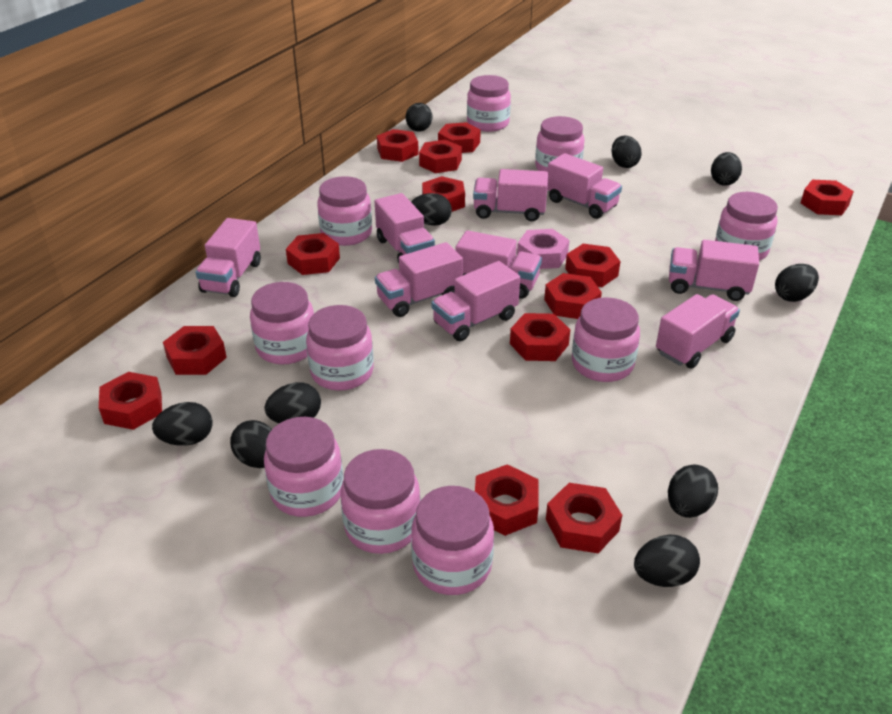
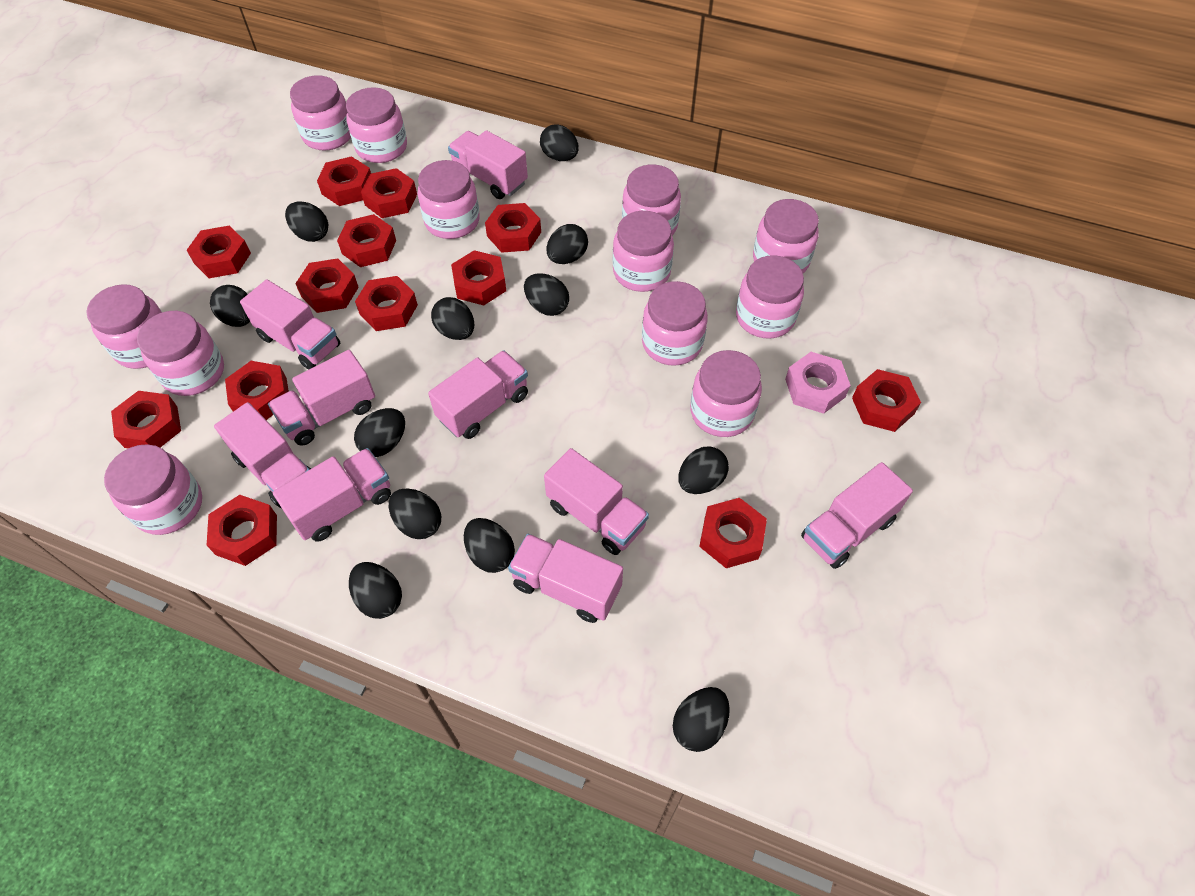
black egg: 10 -> 12
pink jar: 10 -> 12

